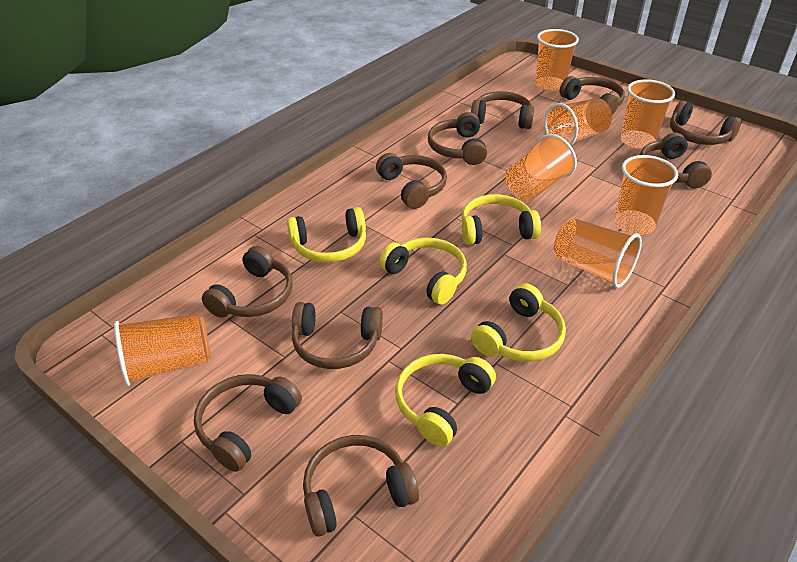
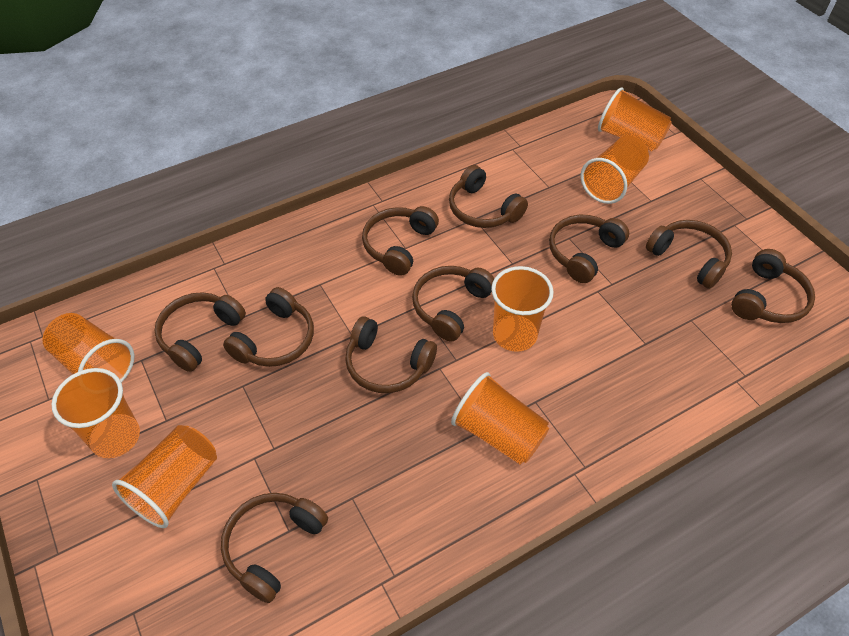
yellow headphones: 5 -> 0

